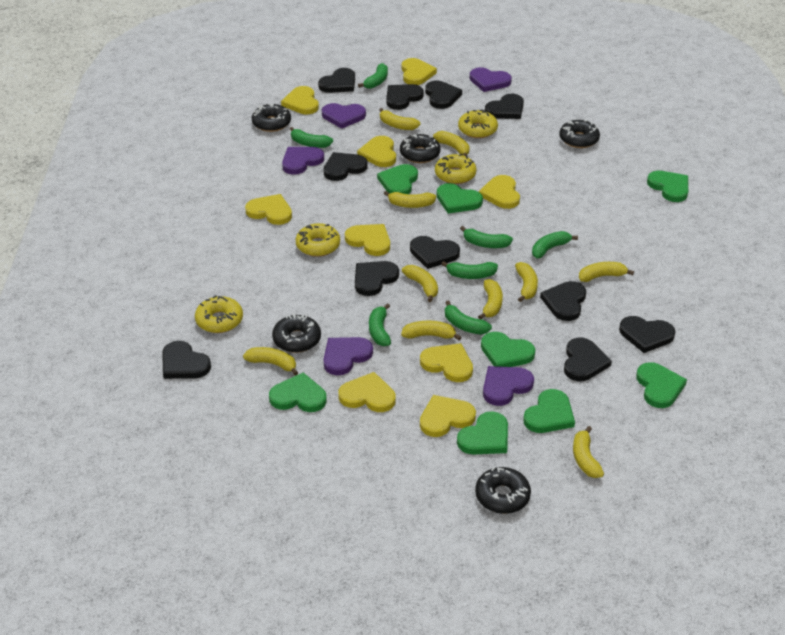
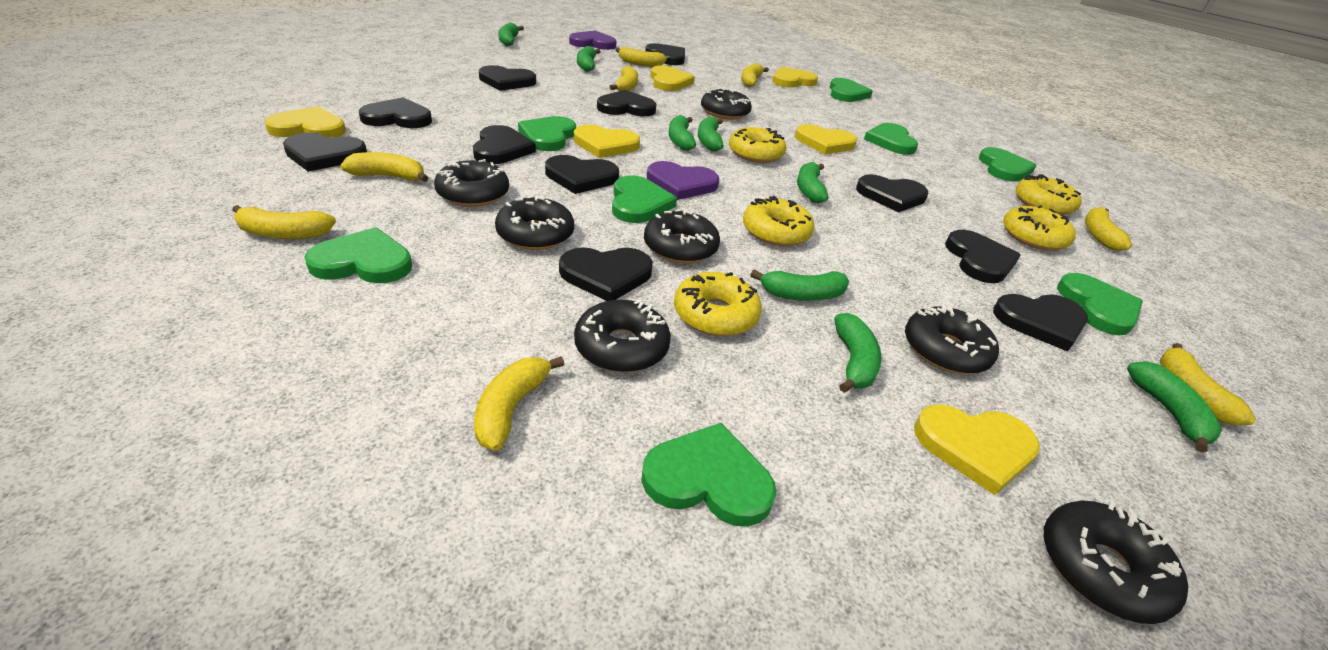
black donut: 5 -> 7
green banana: 7 -> 8
purple heart: 5 -> 2
yellow banana: 10 -> 8
yellow donut: 4 -> 5
yellow heart: 9 -> 6

